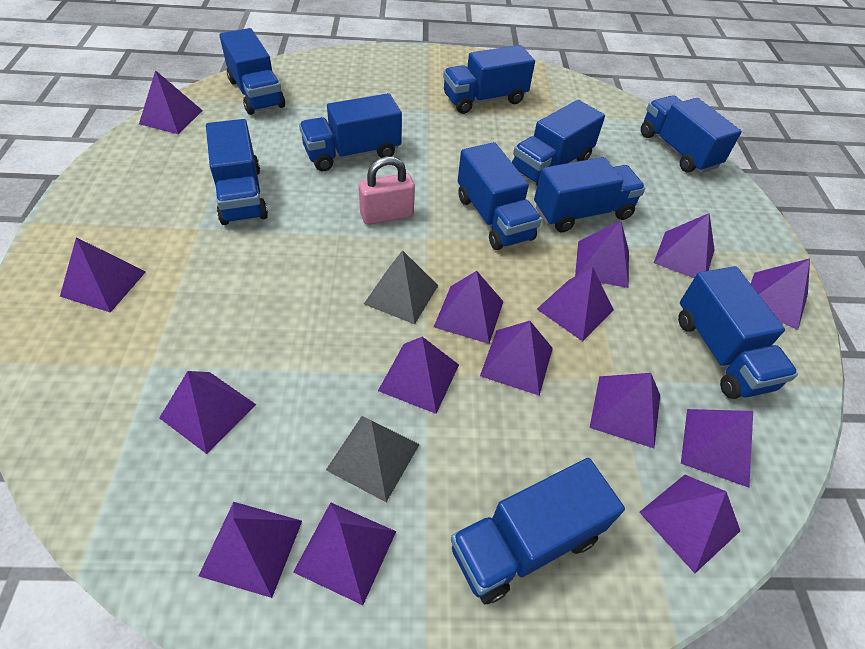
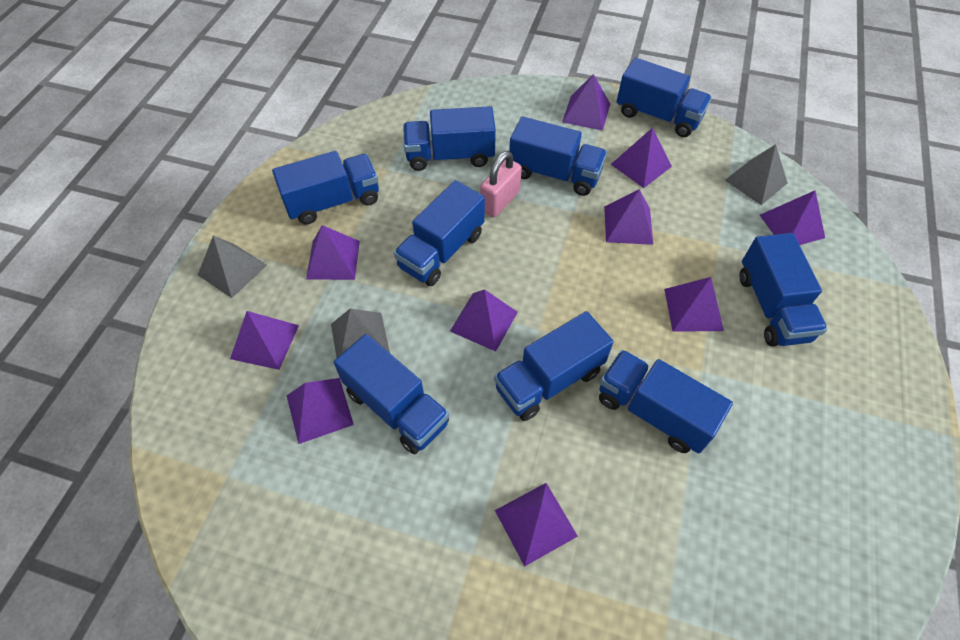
blue truck: 10 -> 9
grey pyramid: 2 -> 3
purple pyramid: 15 -> 10

